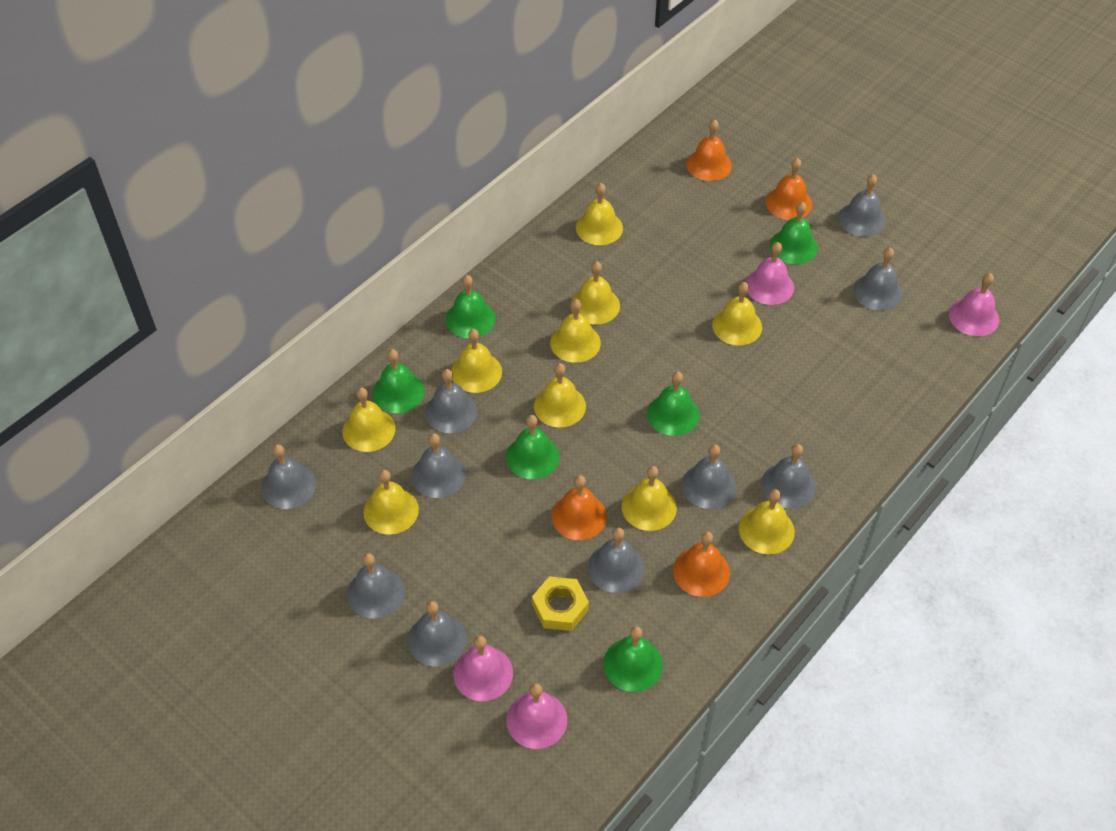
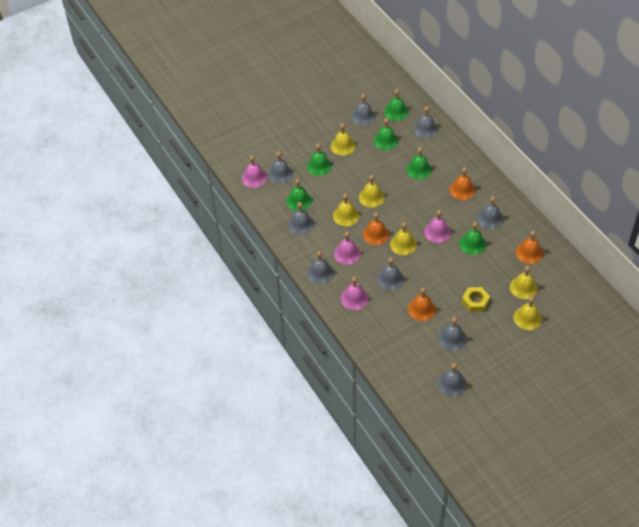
grey bell: 10 -> 9
yellow bell: 10 -> 6

